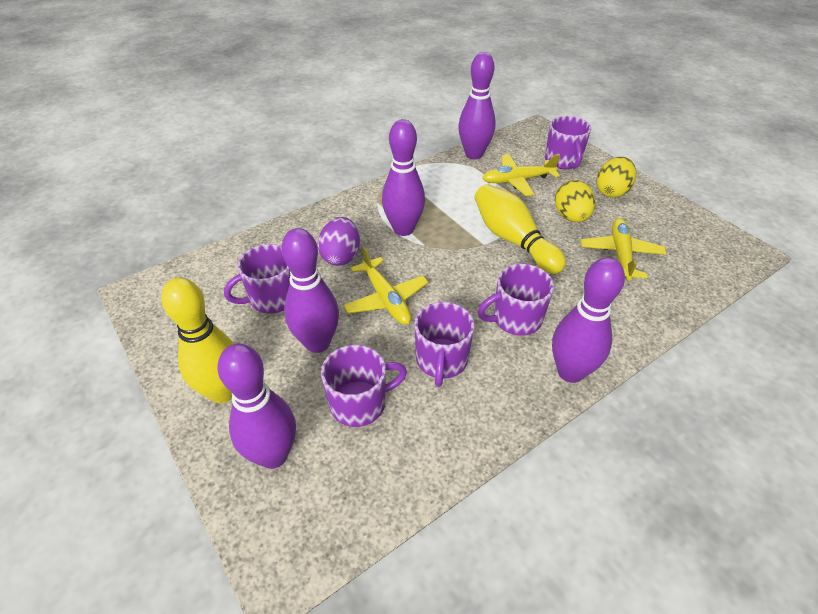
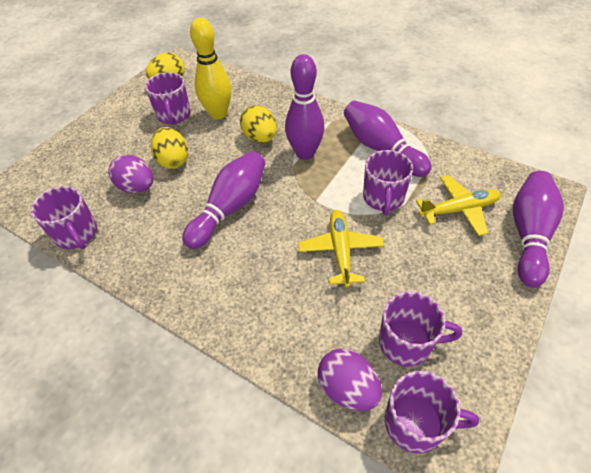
purple bowling pin: 5 -> 4
purple egg: 1 -> 2
yellow bowling pin: 2 -> 1
yellow egg: 2 -> 3
yellow plane: 3 -> 2

